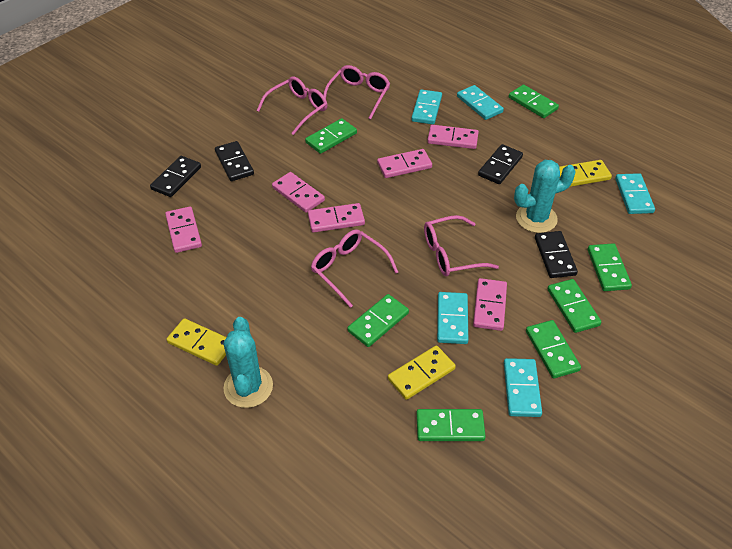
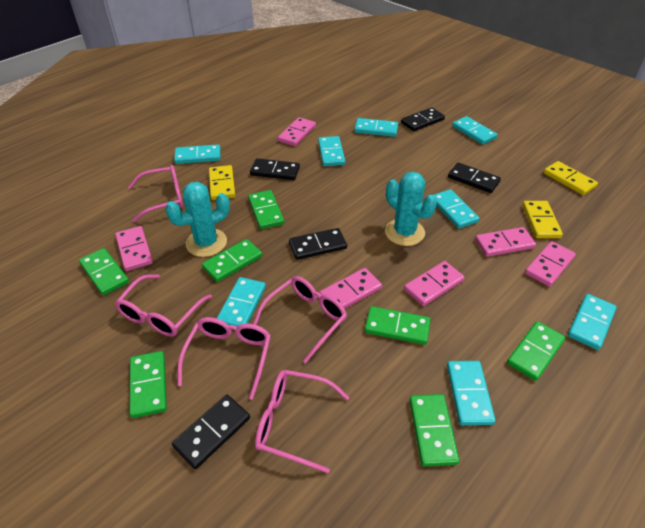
black domino: 4 -> 5
pink glasses: 4 -> 5
turquoise domino: 5 -> 8

